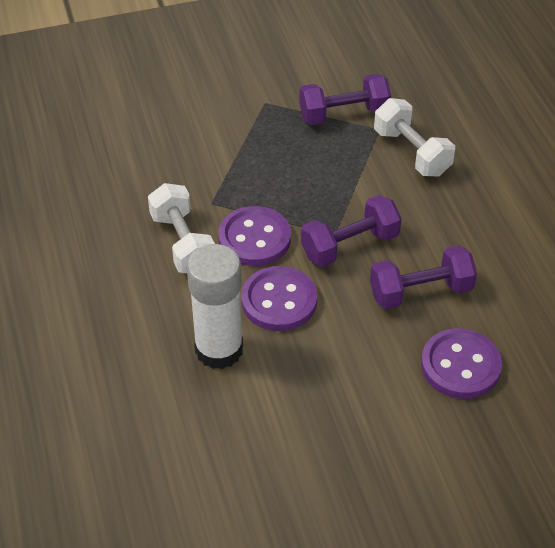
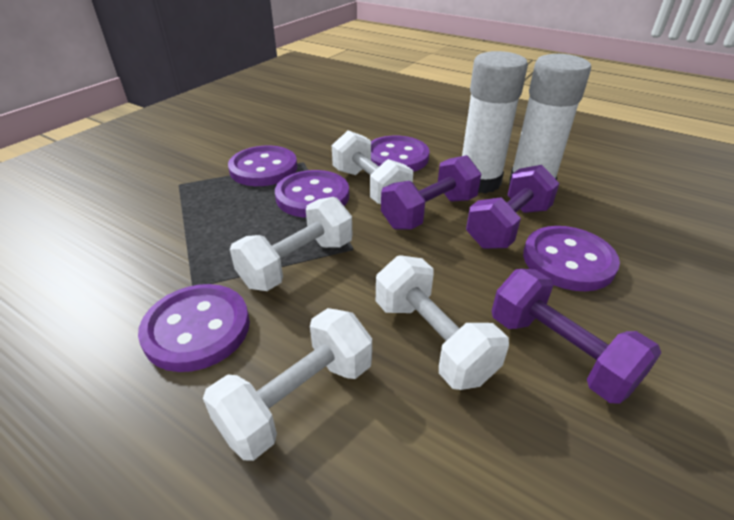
purple button: 3 -> 5
white dumbbell: 2 -> 4
white glue stick: 1 -> 2

